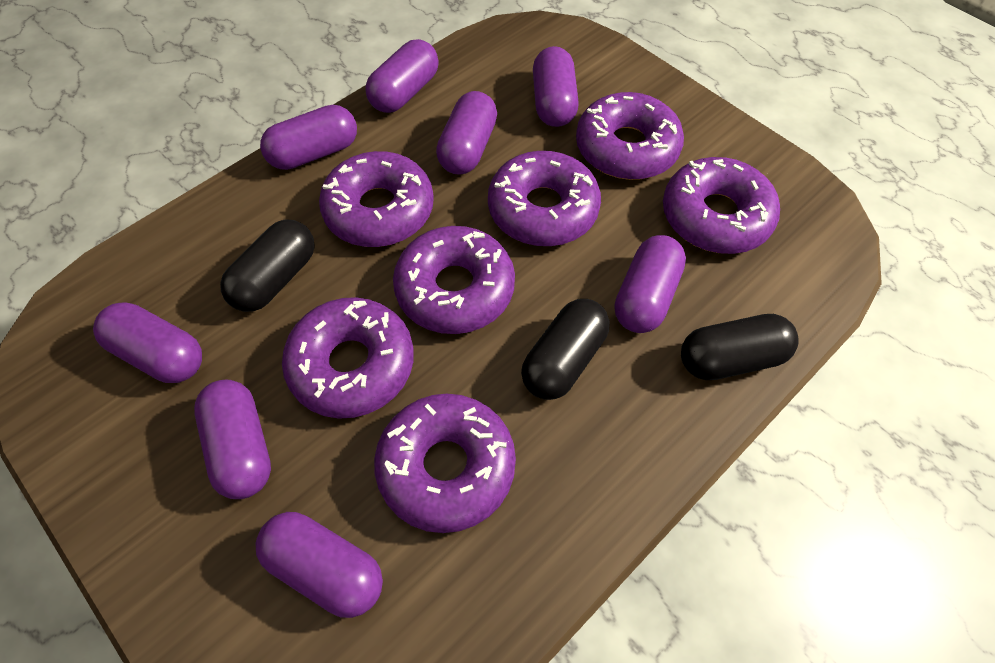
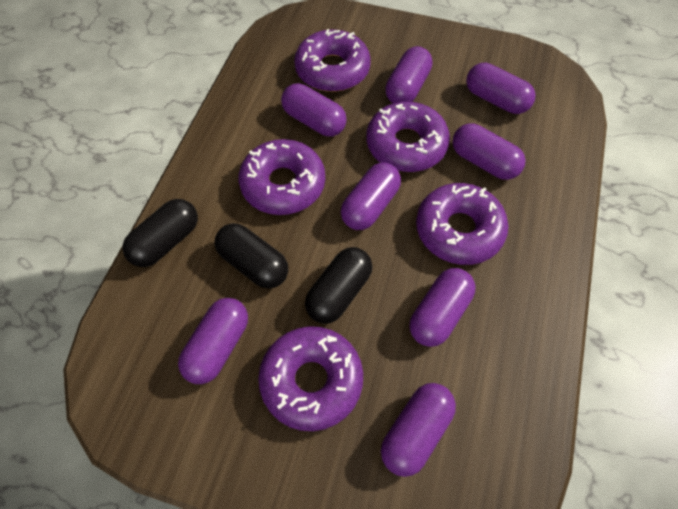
purple donut: 7 -> 5

